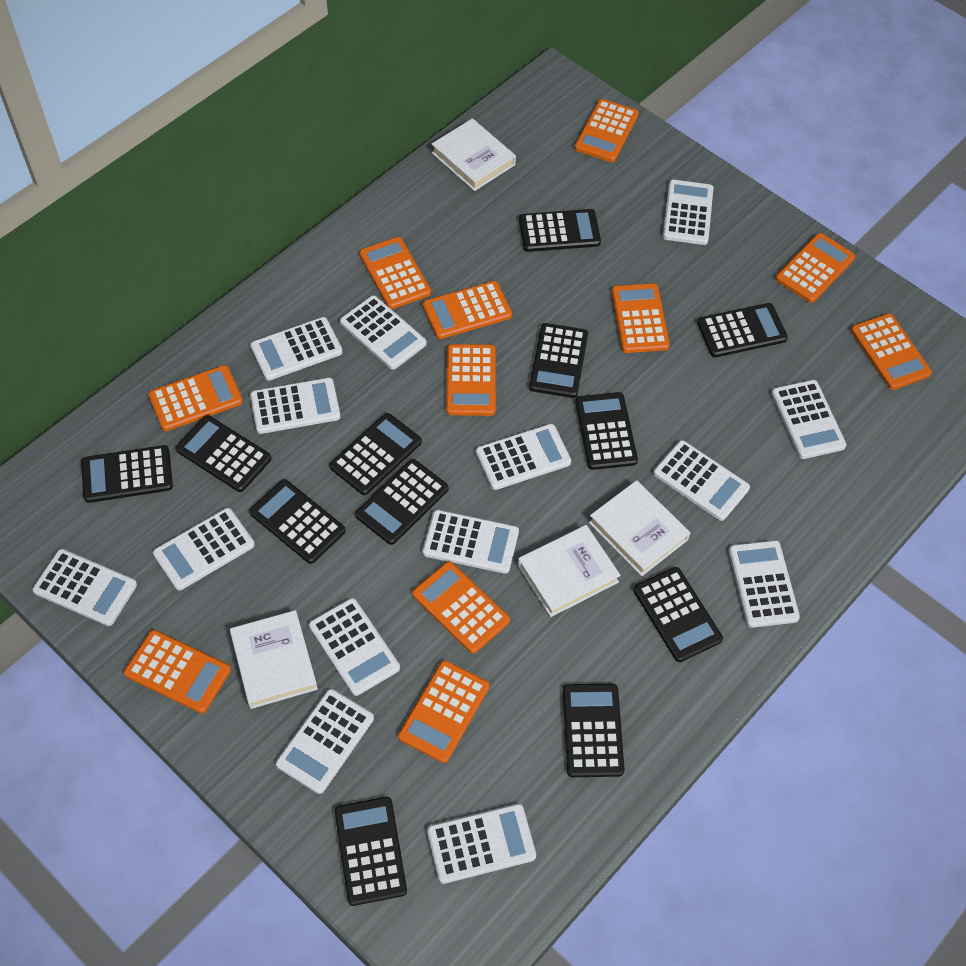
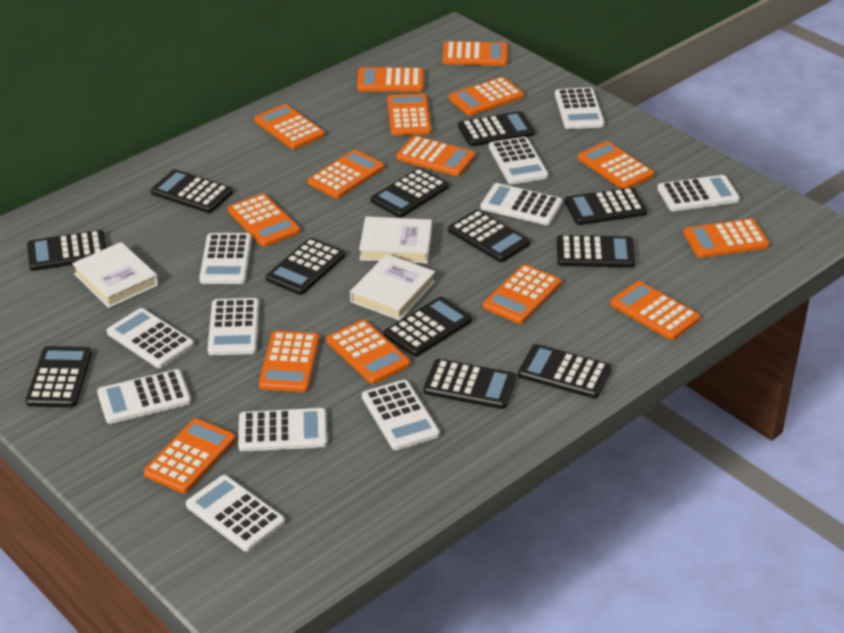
orange calculator: 11 -> 15
white book: 4 -> 3
white calculator: 14 -> 11

